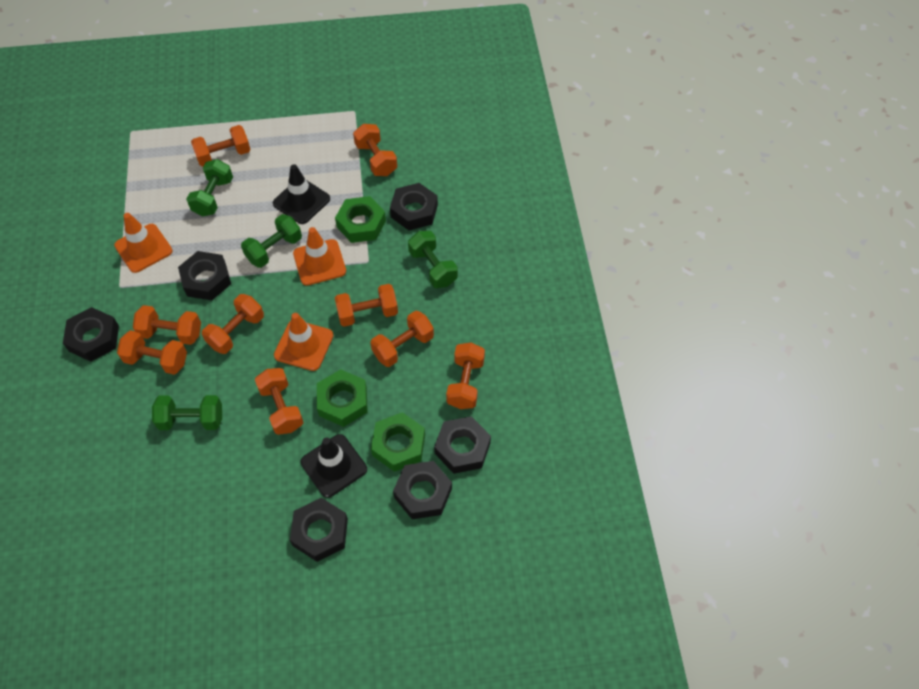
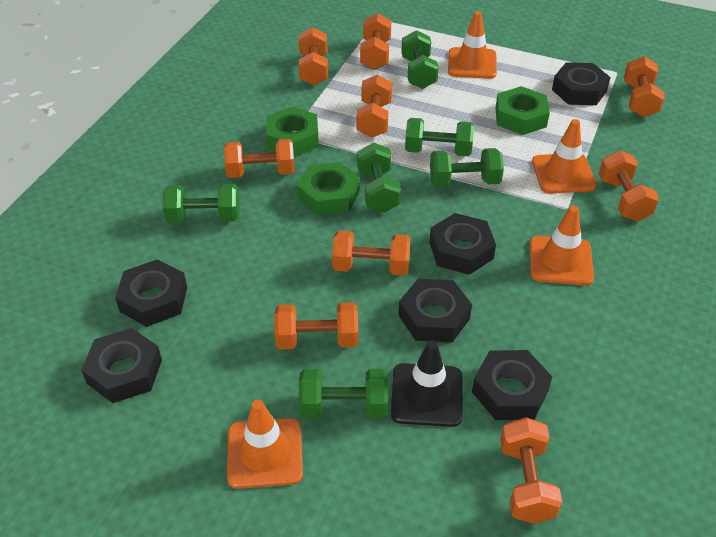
black traffic cone: 2 -> 1
green dumbbell: 4 -> 6
orange traffic cone: 3 -> 4

